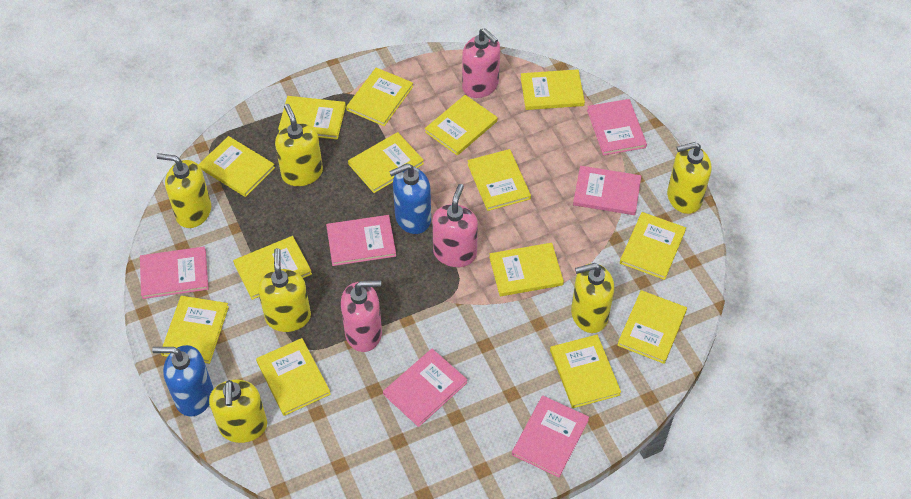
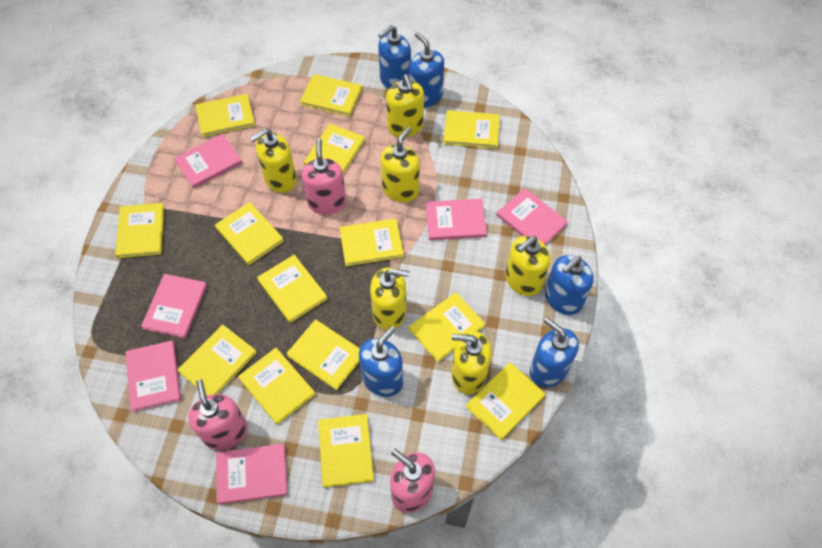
blue soap dispenser: 2 -> 5

